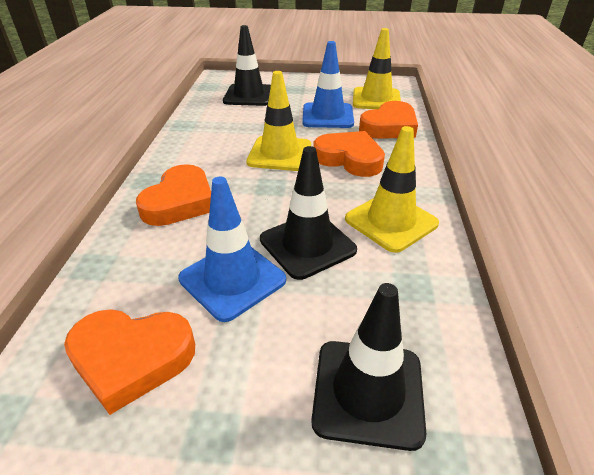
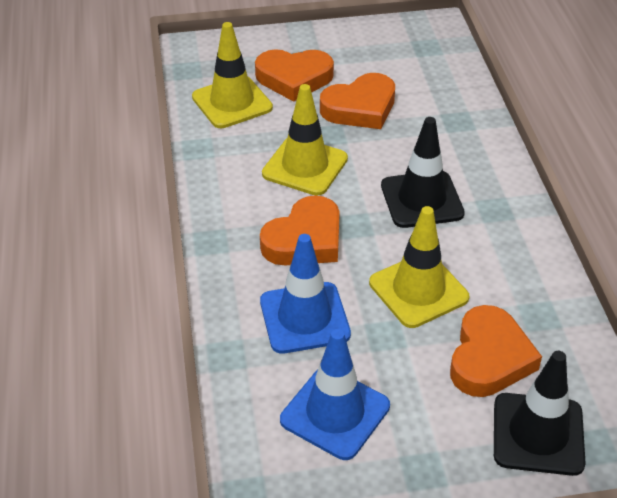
black traffic cone: 3 -> 2

